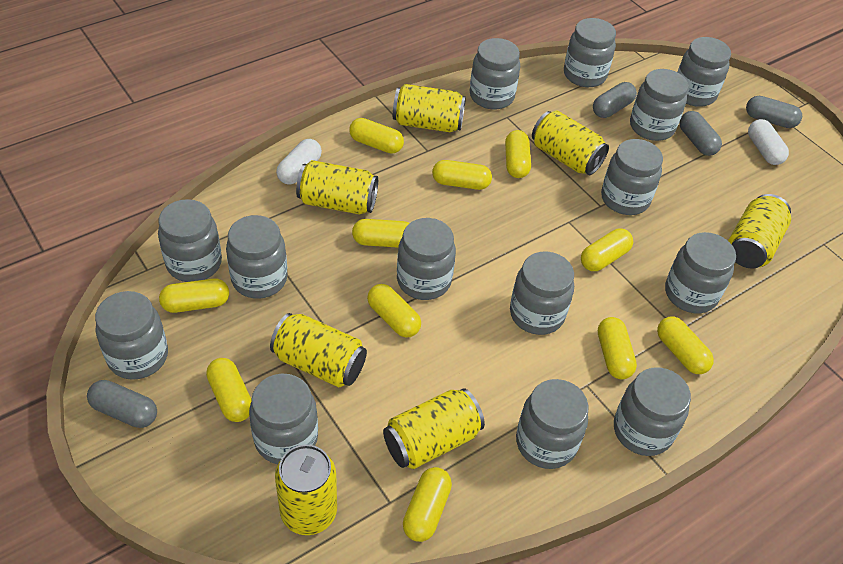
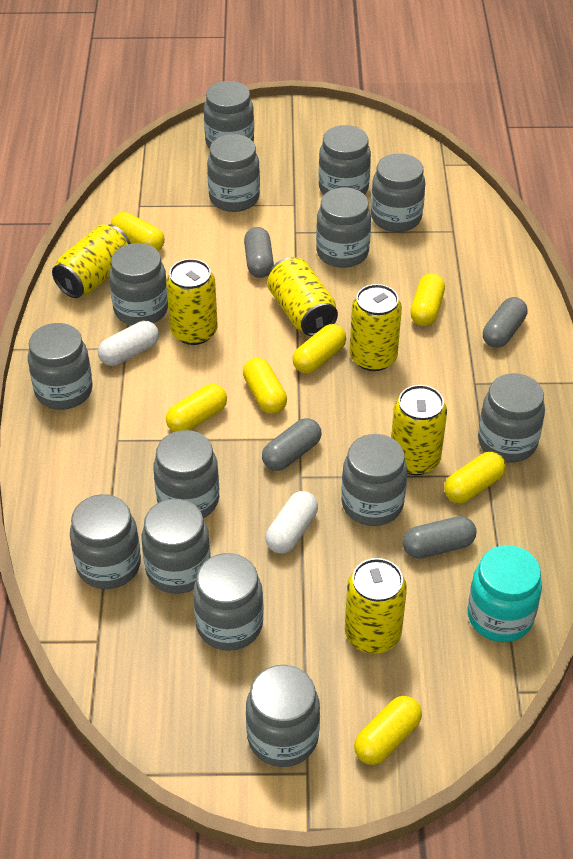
turquoise jar: 0 -> 1
yellow can: 7 -> 6
yellow capsule: 11 -> 7

